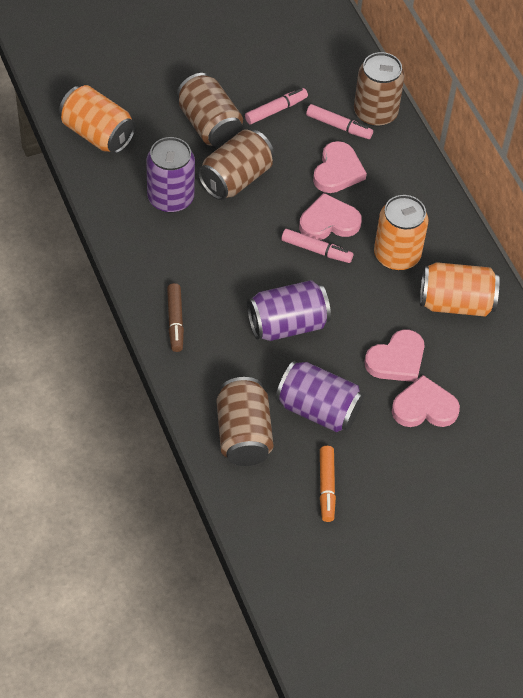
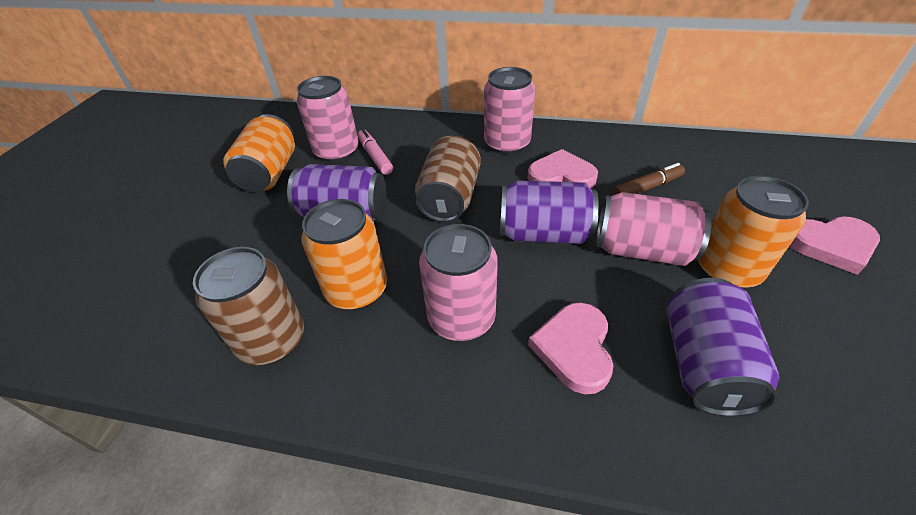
brown can: 4 -> 2
orange marker: 1 -> 0
pink can: 0 -> 4
pink heart: 4 -> 3
pink marker: 3 -> 1

